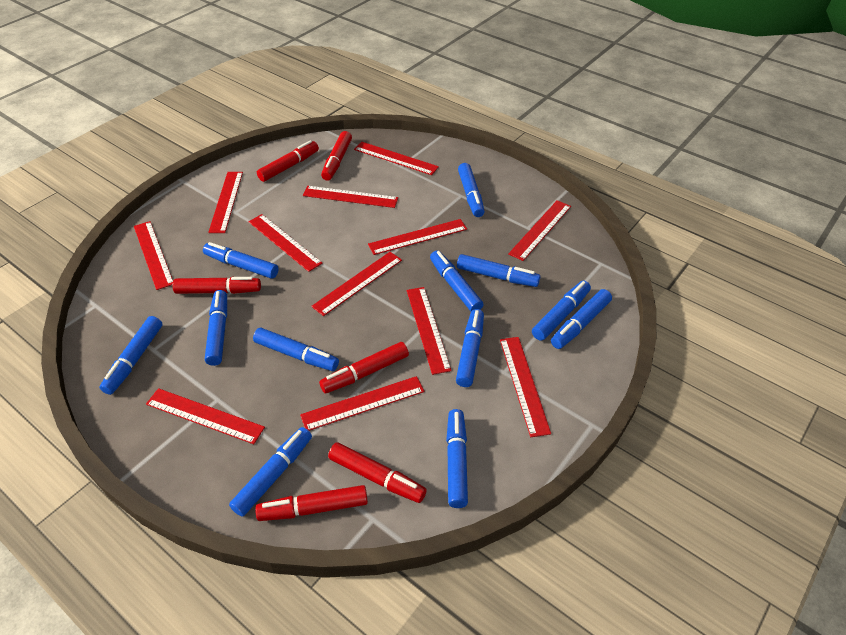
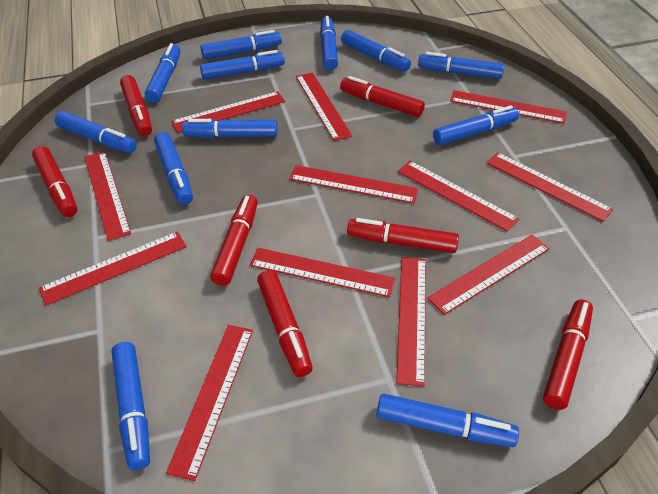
red marker: 6 -> 7

